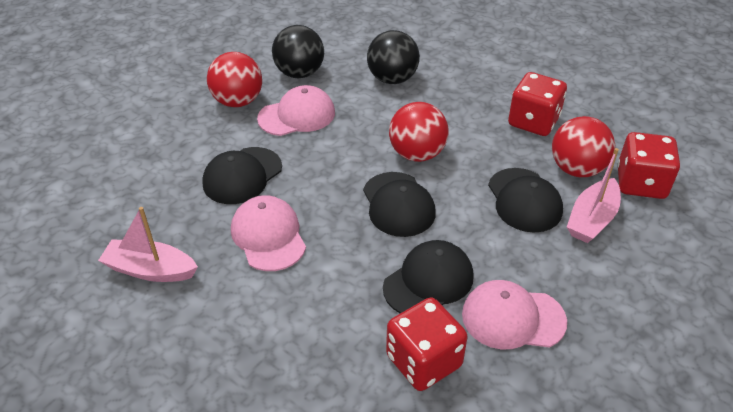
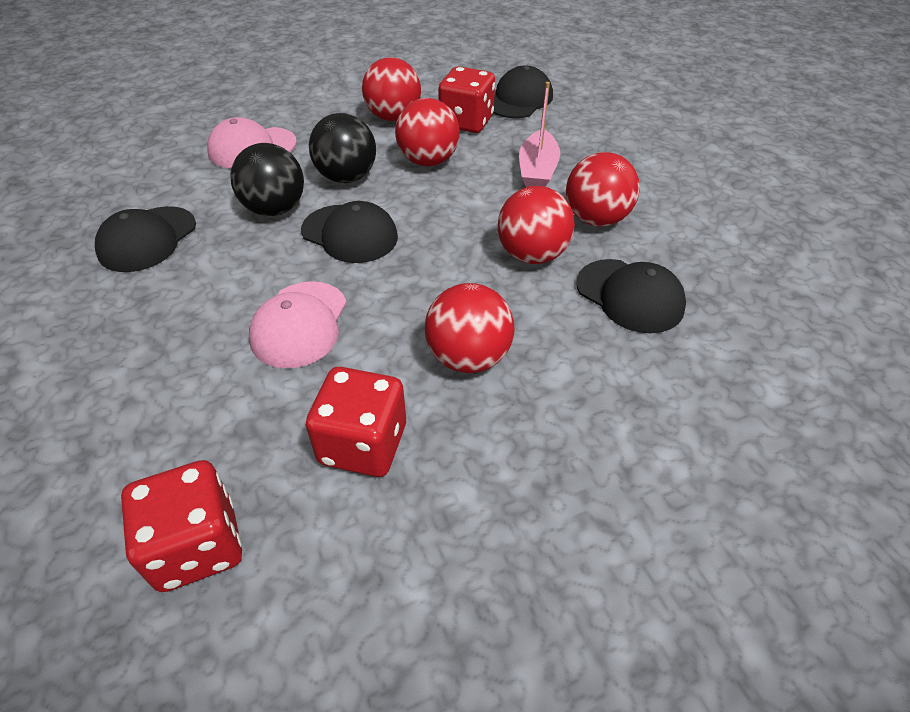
pink boat: 2 -> 1
pink cap: 3 -> 2
red ball: 3 -> 5

